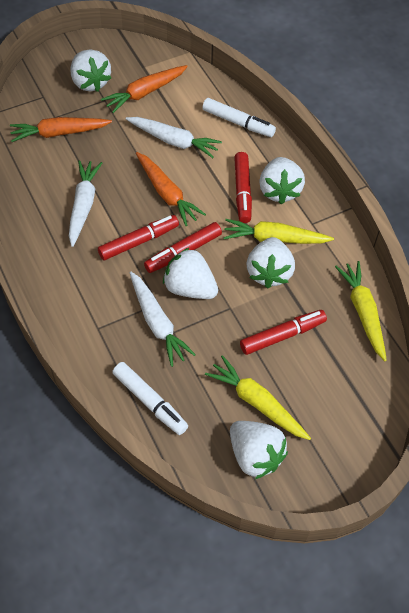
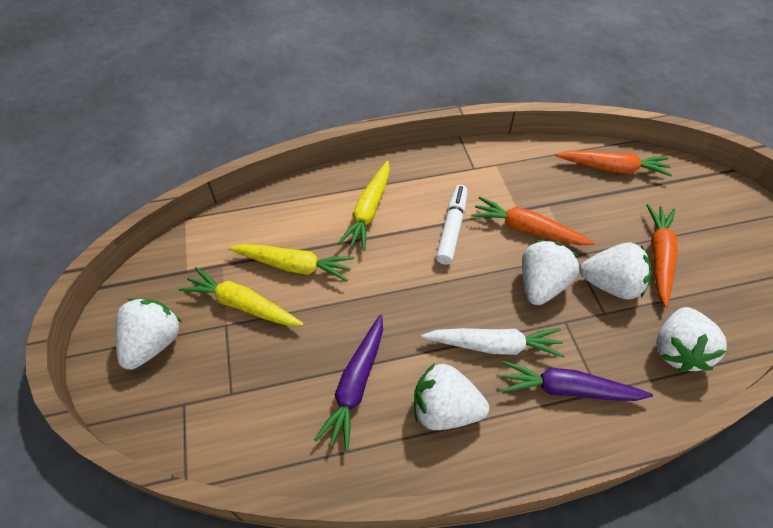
purple carrot: 0 -> 2
red marker: 4 -> 0
white carrot: 3 -> 1
white marker: 2 -> 1

